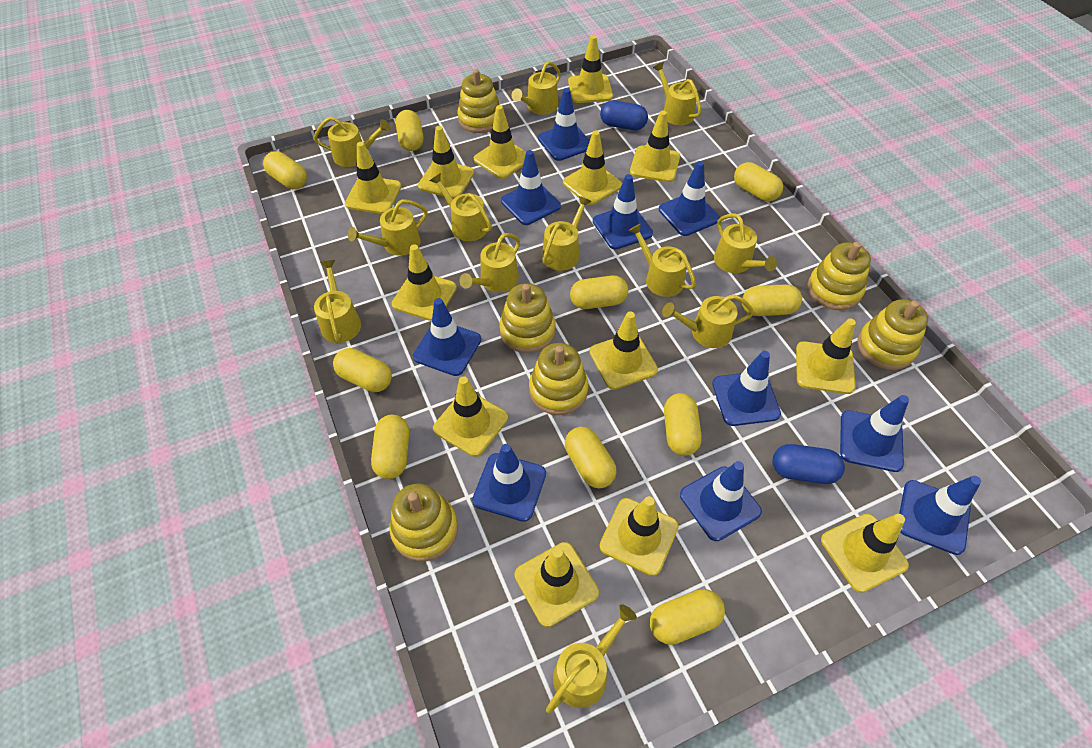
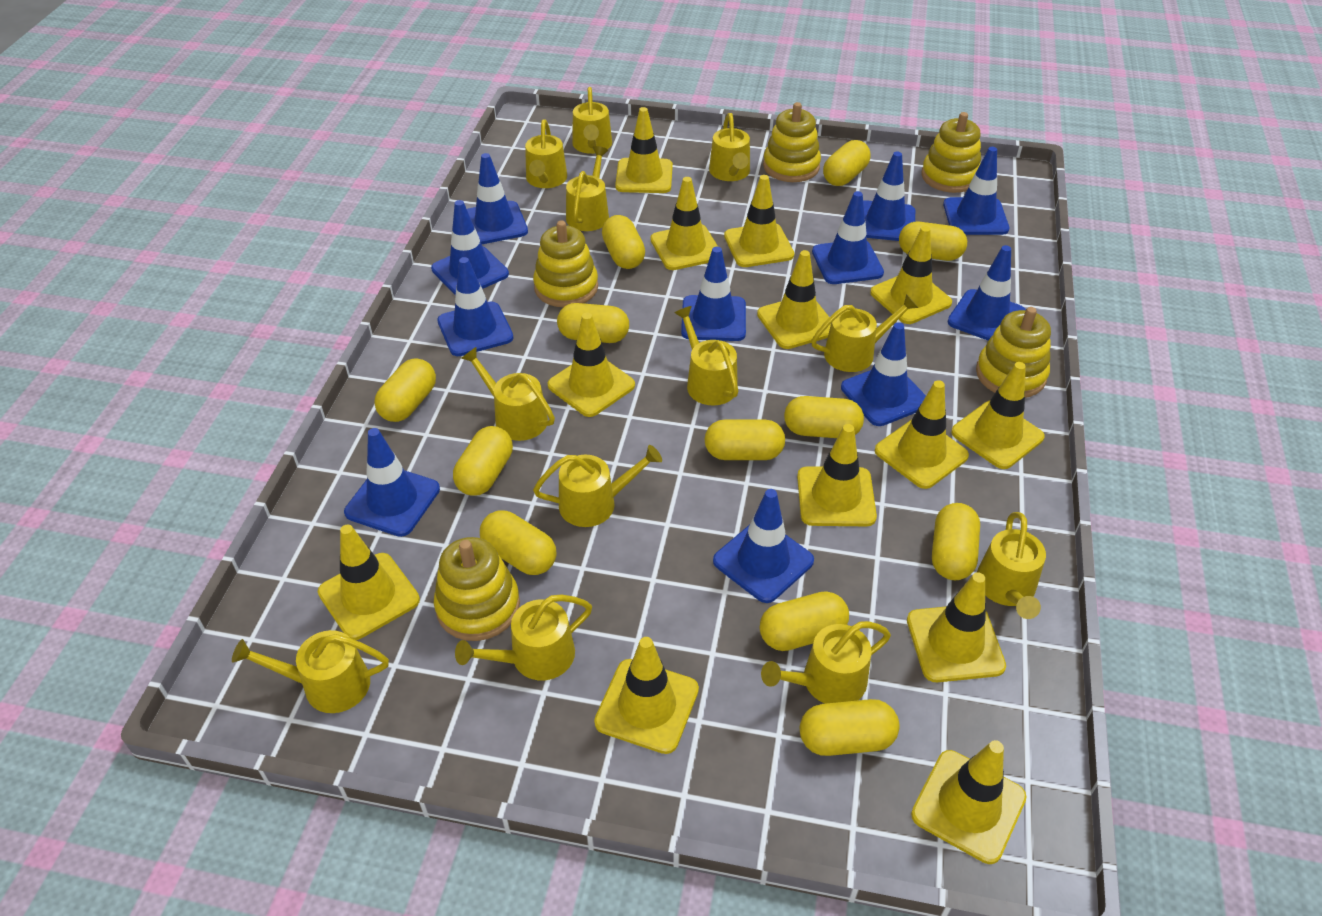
blue capsule: 2 -> 0
blue traffic cone: 10 -> 11
yellow capsule: 10 -> 12
yellow stacking toy: 6 -> 5

